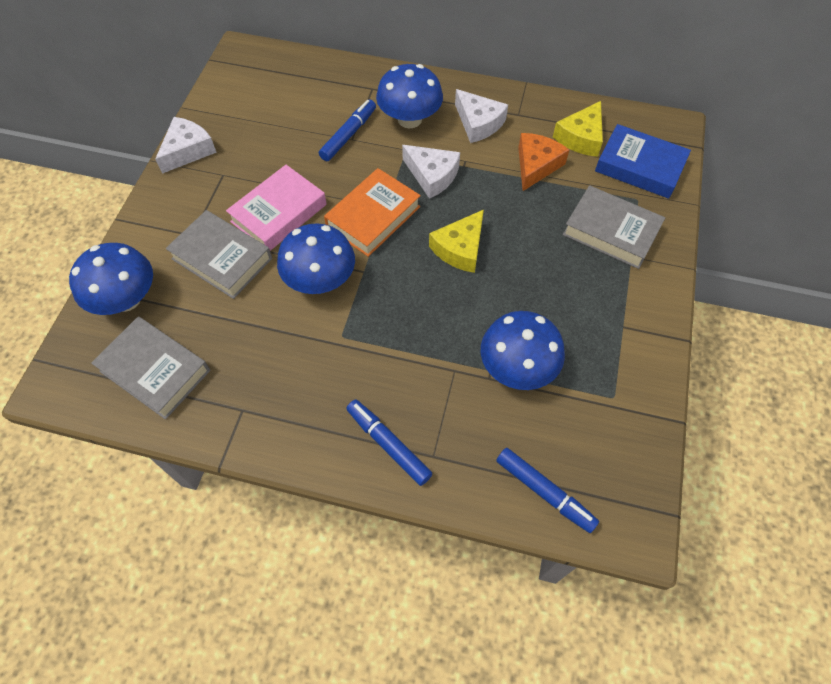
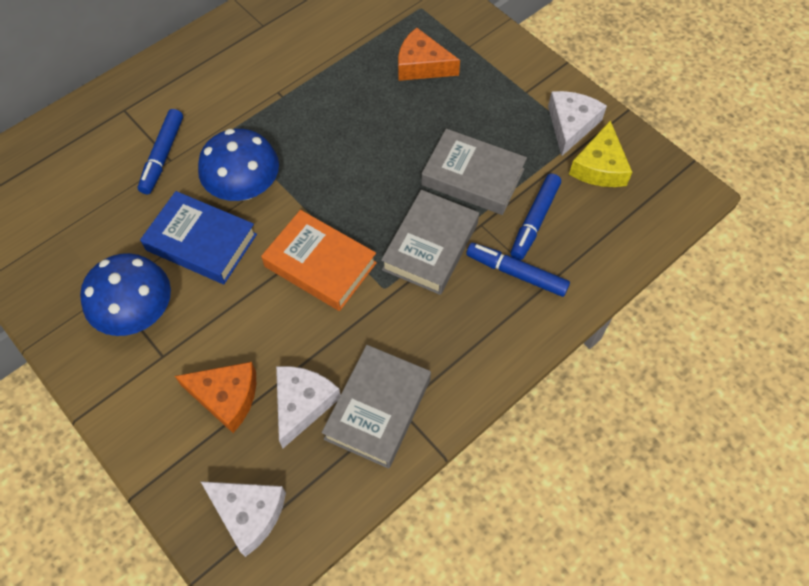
blue mushroom: 4 -> 2
orange cheese: 1 -> 2
pink book: 1 -> 0
yellow cheese: 2 -> 1

